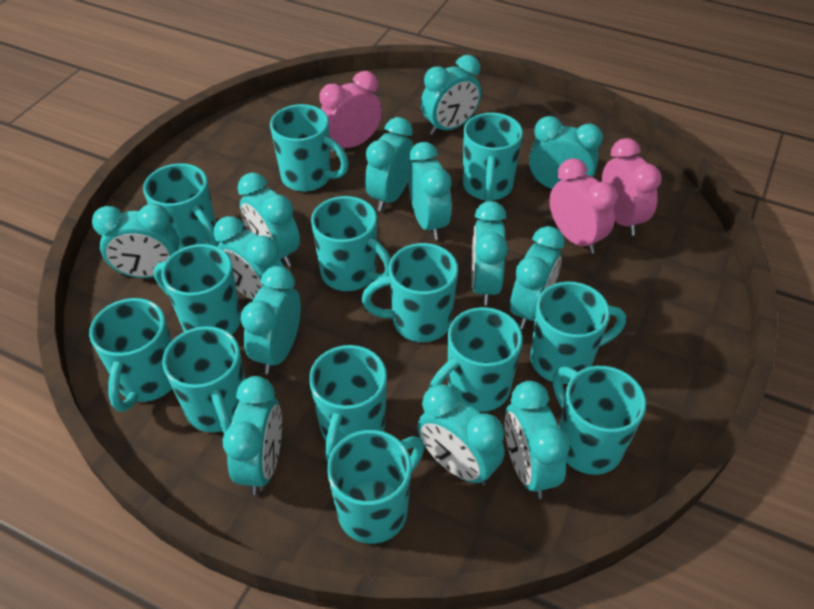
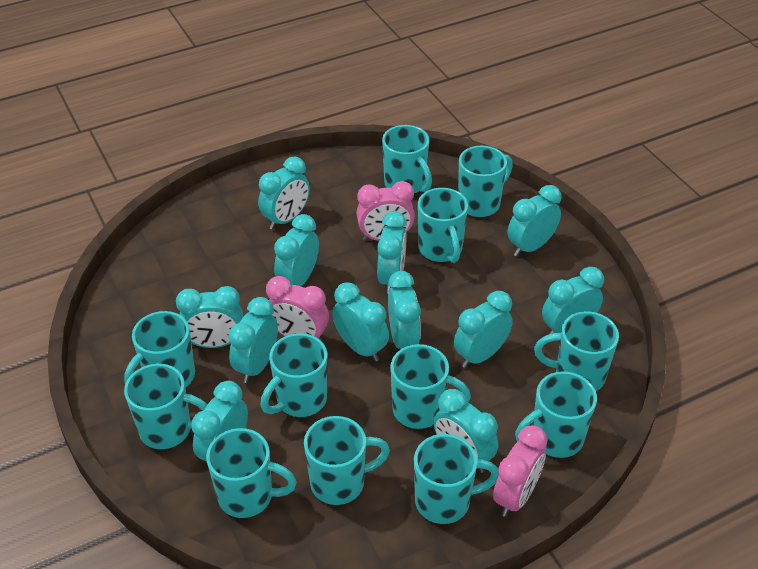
turquoise clock: 13 -> 12
turquoise mug: 13 -> 12

